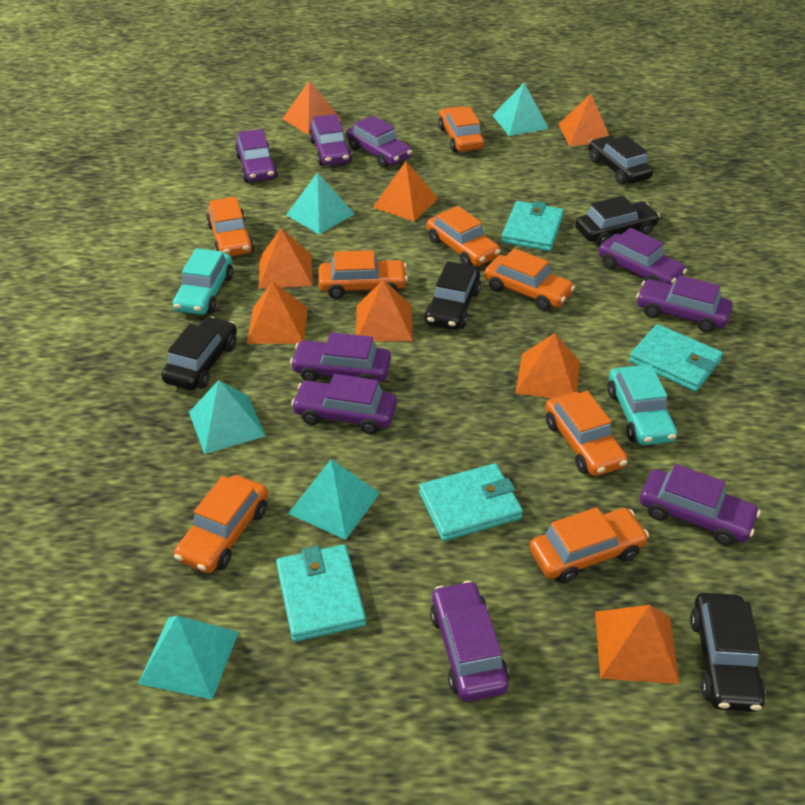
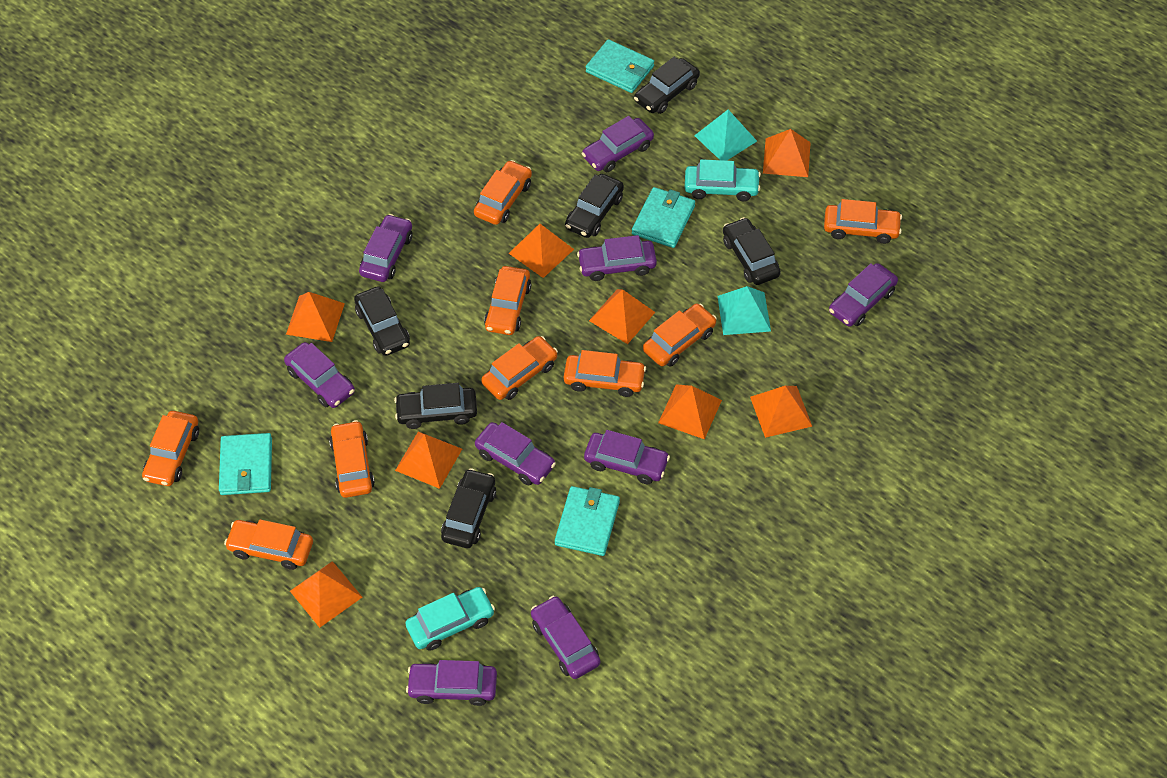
black car: 5 -> 6
orange car: 8 -> 9
turquoise pyramid: 5 -> 2

